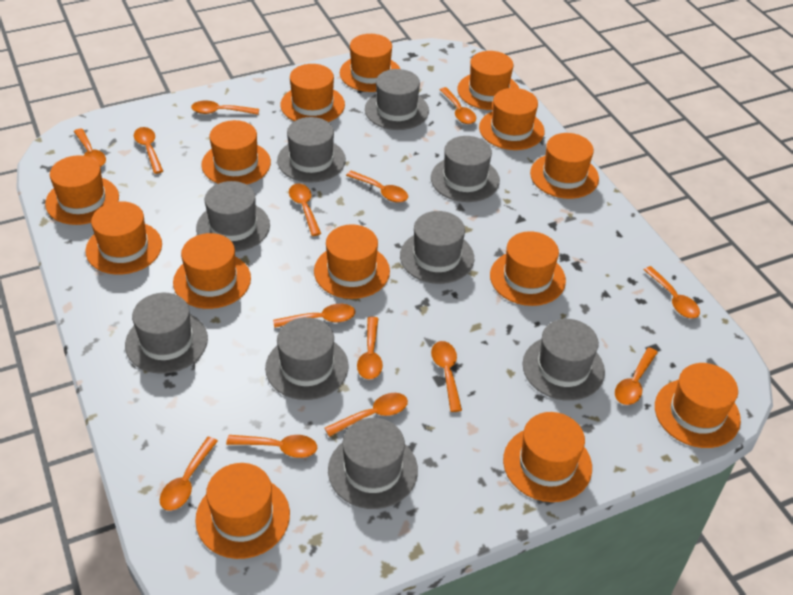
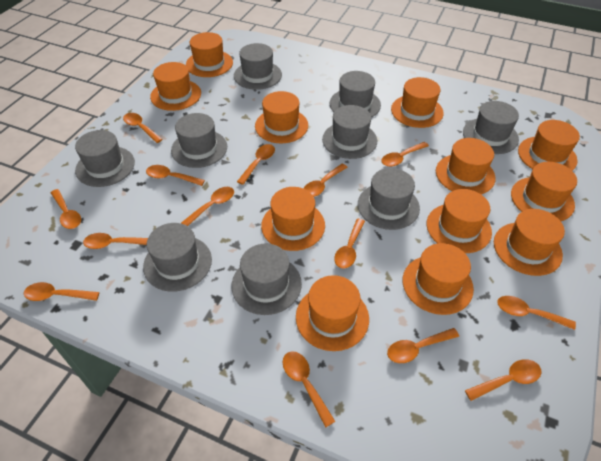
orange hat: 14 -> 12

